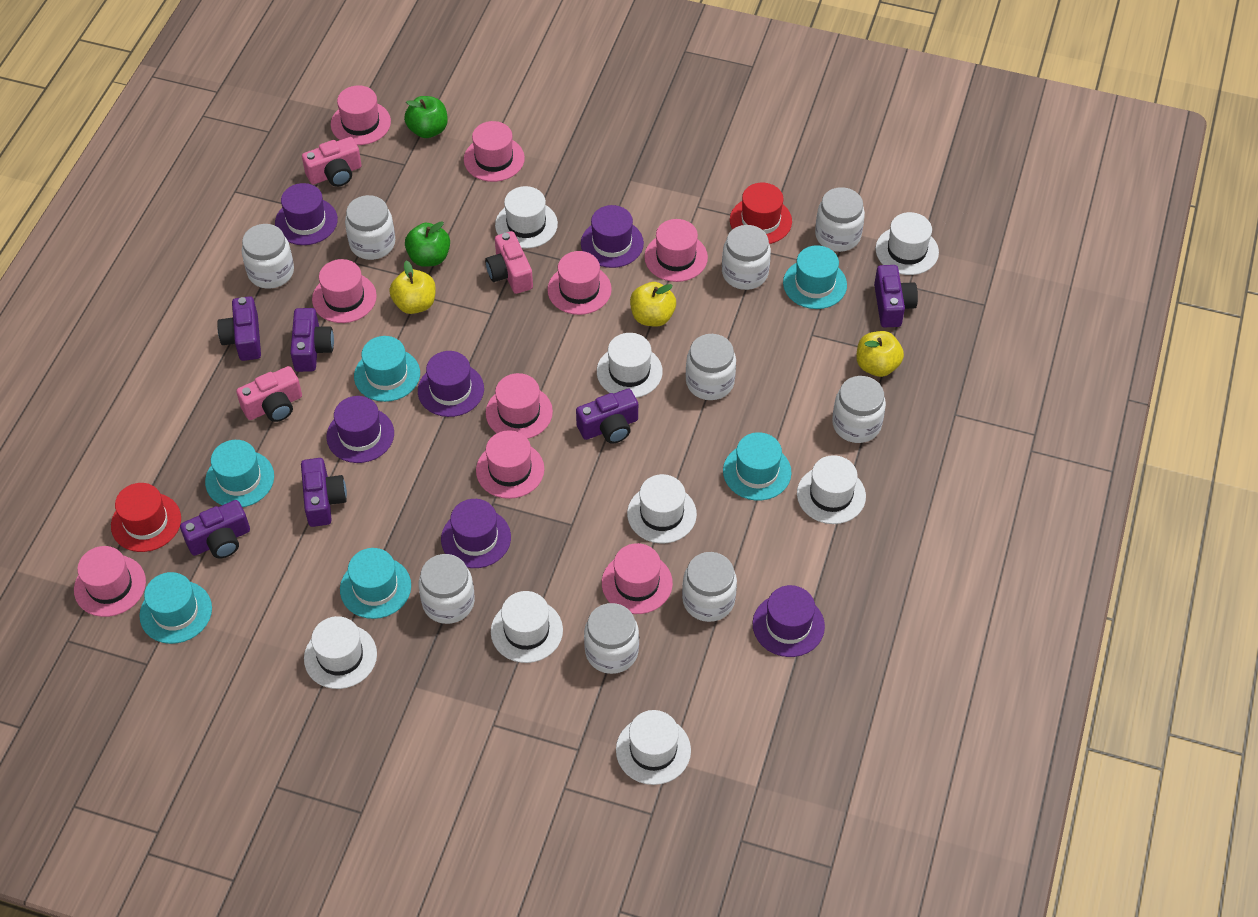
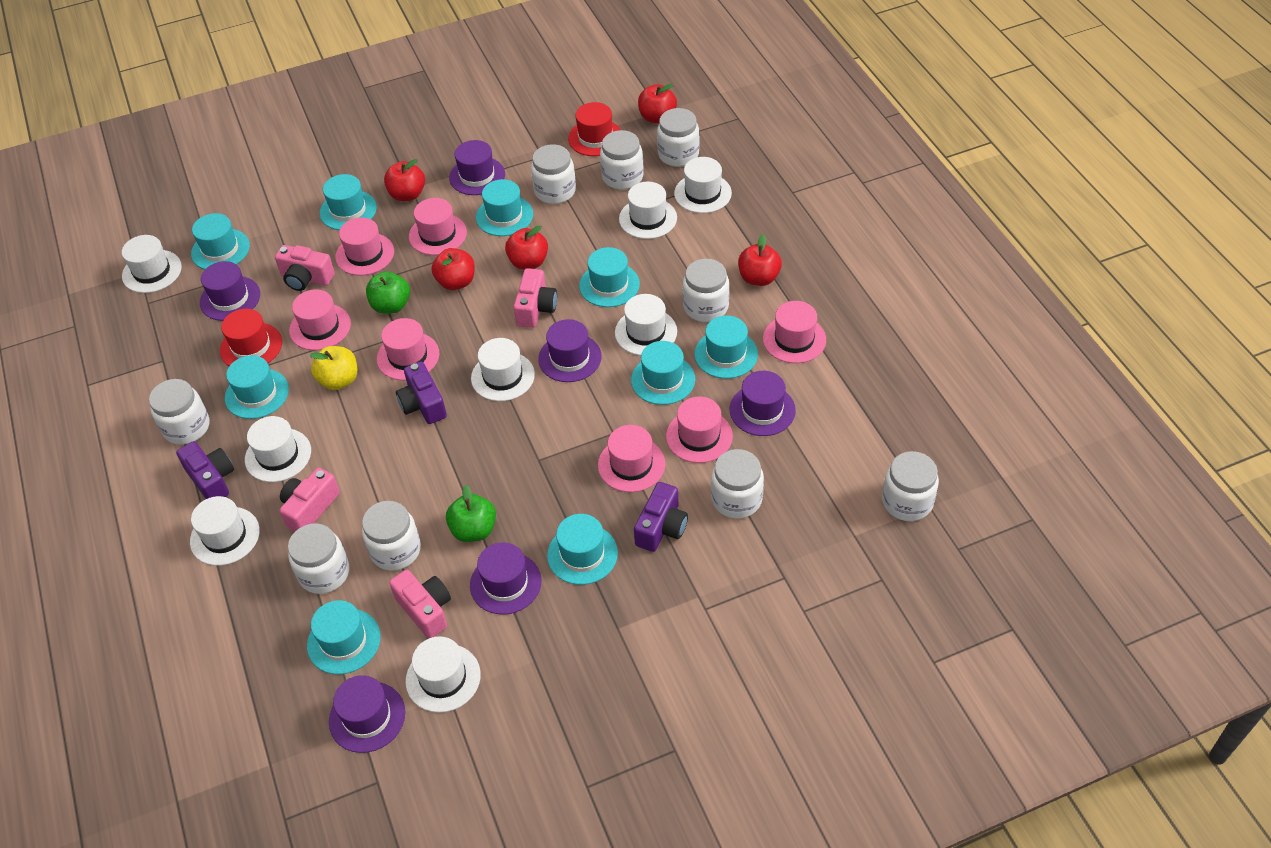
pink camera: 3 -> 4
pink hat: 9 -> 7
purple camera: 6 -> 3
red apple: 0 -> 5
turquoise hat: 6 -> 9
yellow apple: 3 -> 1

